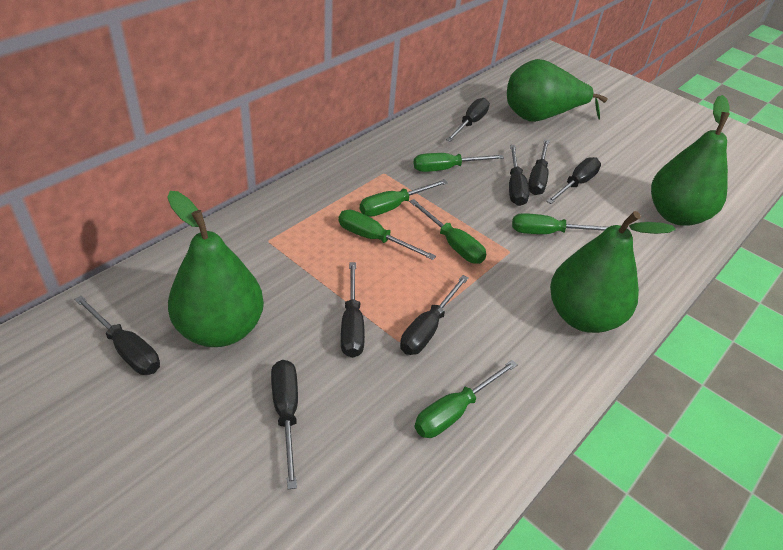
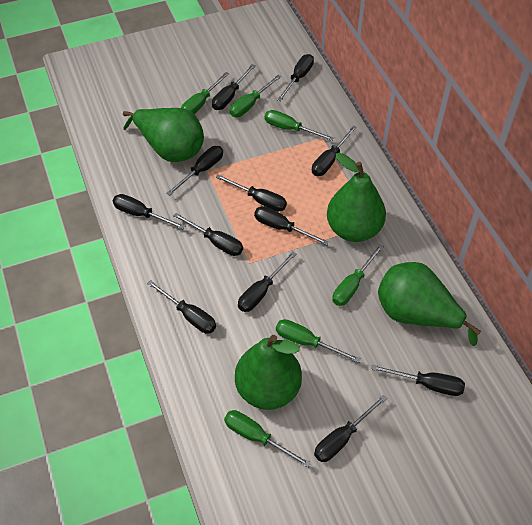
black screwdriver: 8 -> 12

